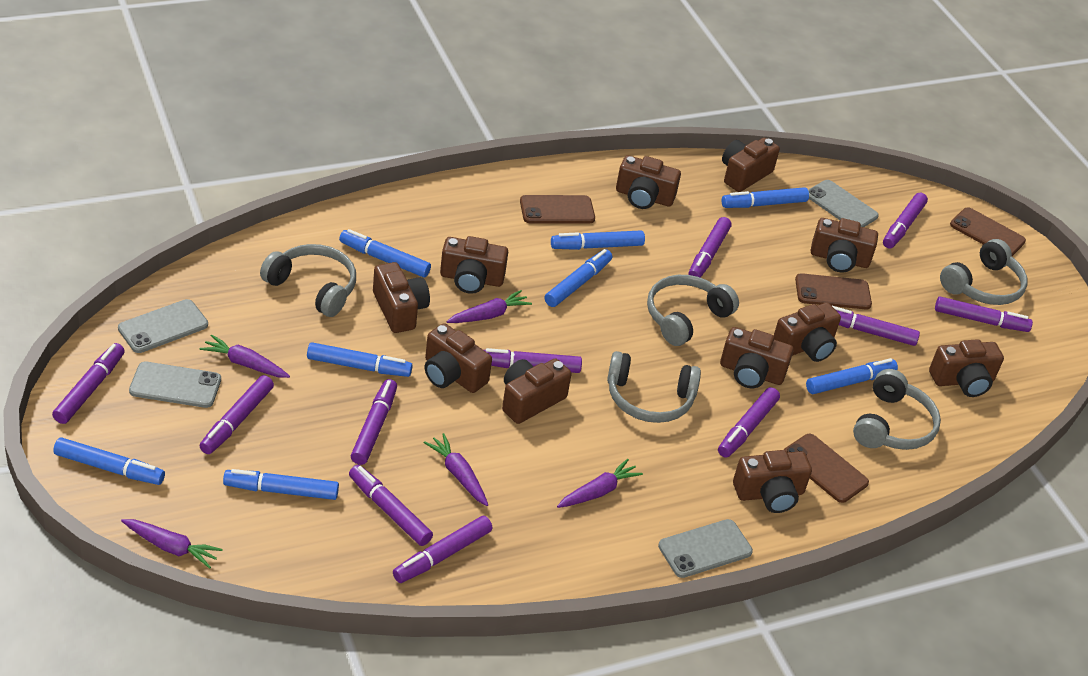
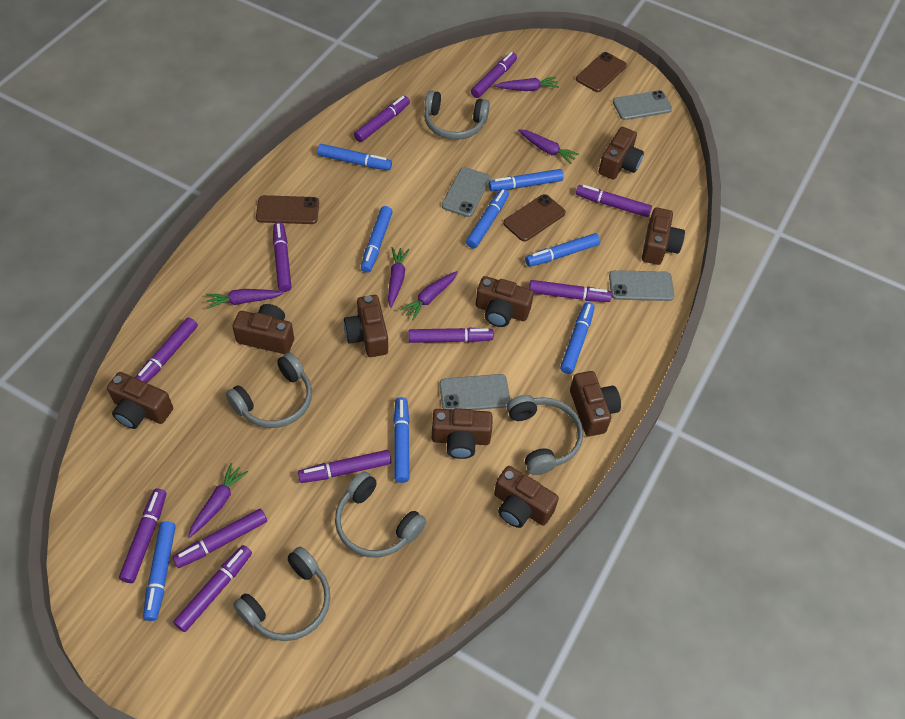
brown camera: 11 -> 9
brown phone: 4 -> 3
purple carrot: 5 -> 6

